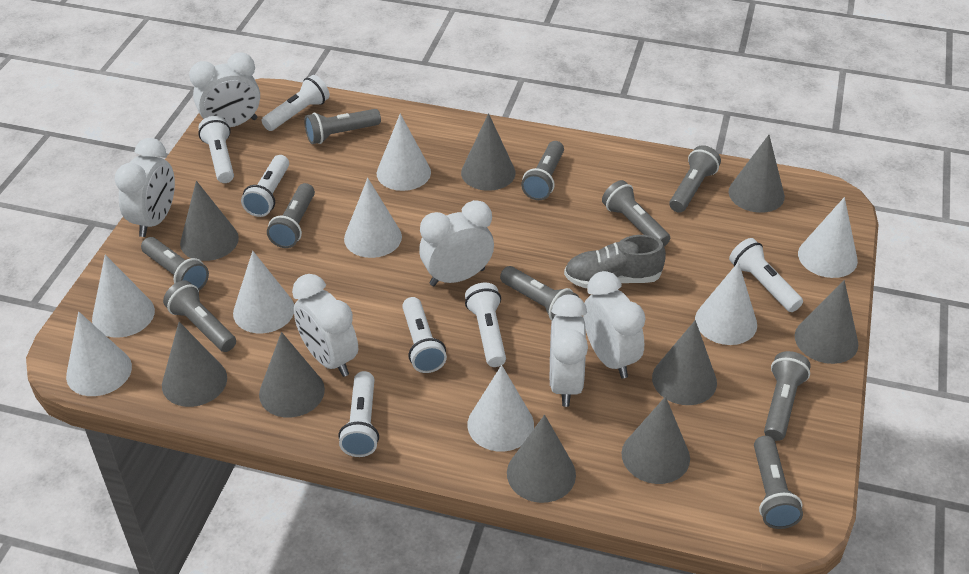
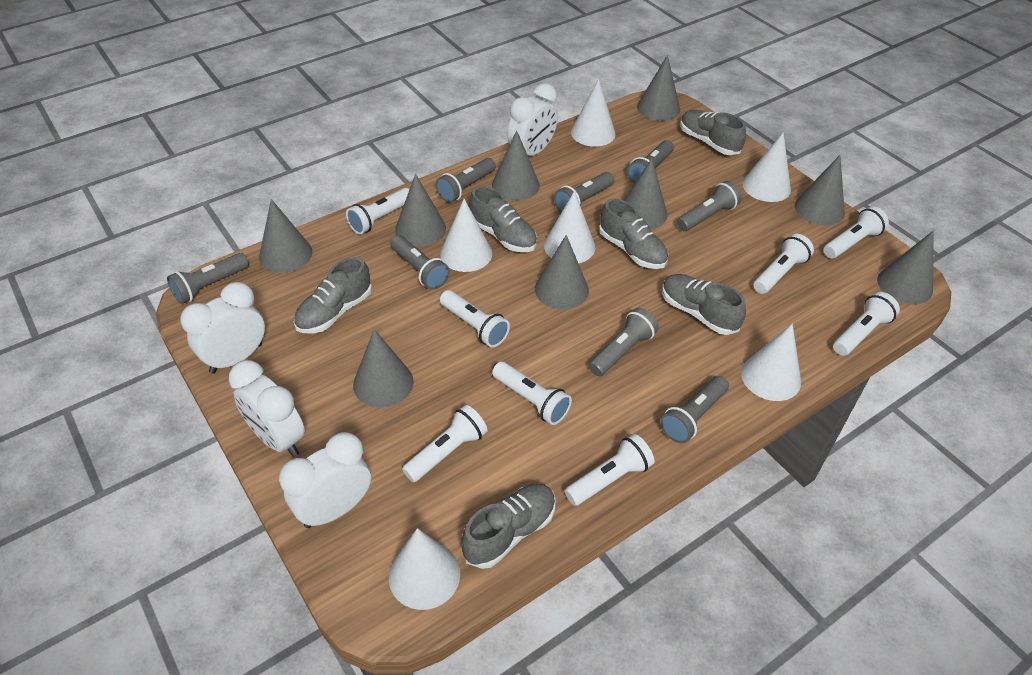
grey flashlight: 10 -> 8
grey shoe: 1 -> 6
white clock: 6 -> 4
white cone: 8 -> 6
white flashlight: 7 -> 8

